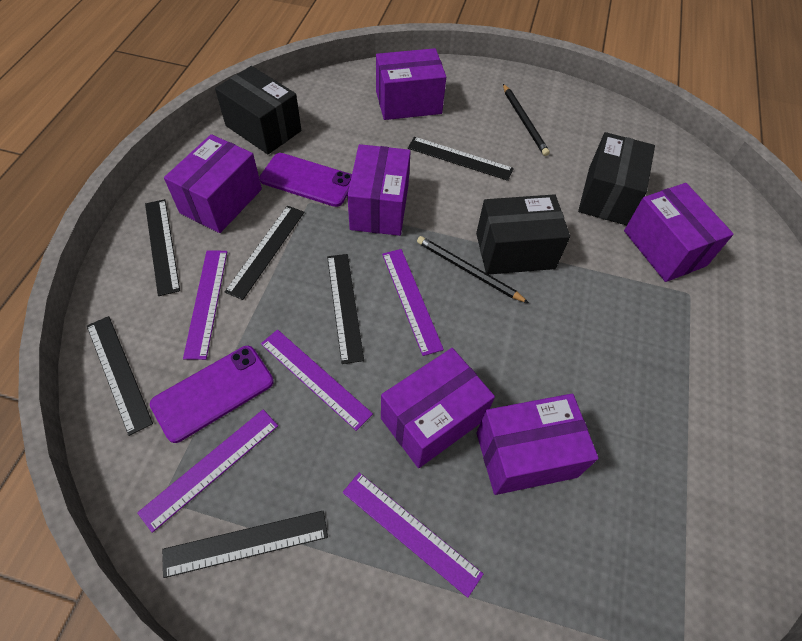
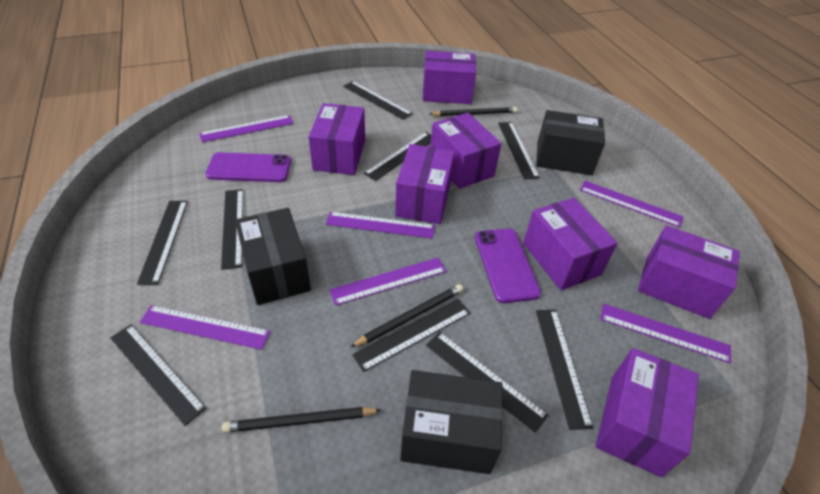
black pencil: 2 -> 3
black ruler: 6 -> 9
purple box: 6 -> 7
purple ruler: 5 -> 6

